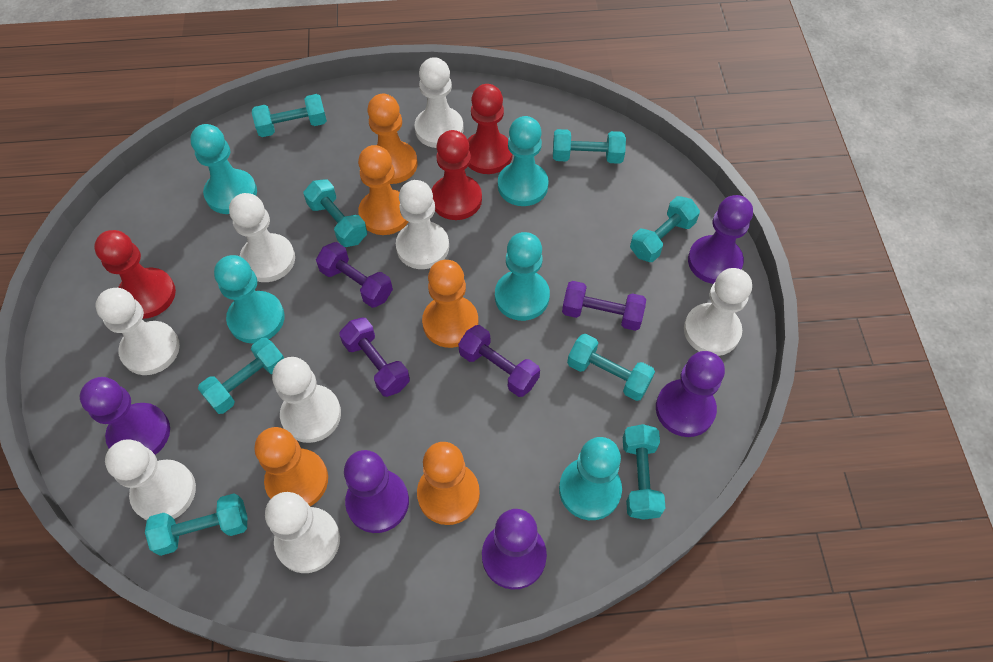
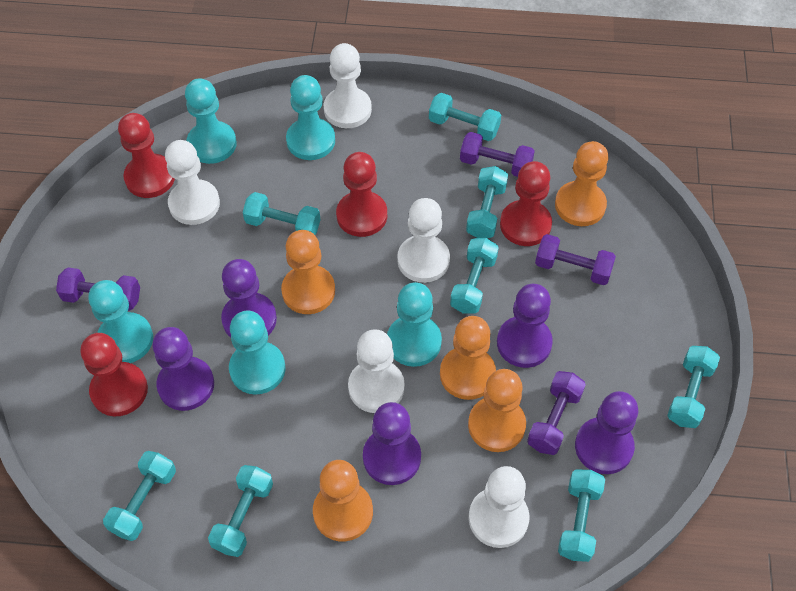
red pawn: 3 -> 4
white pawn: 8 -> 5

